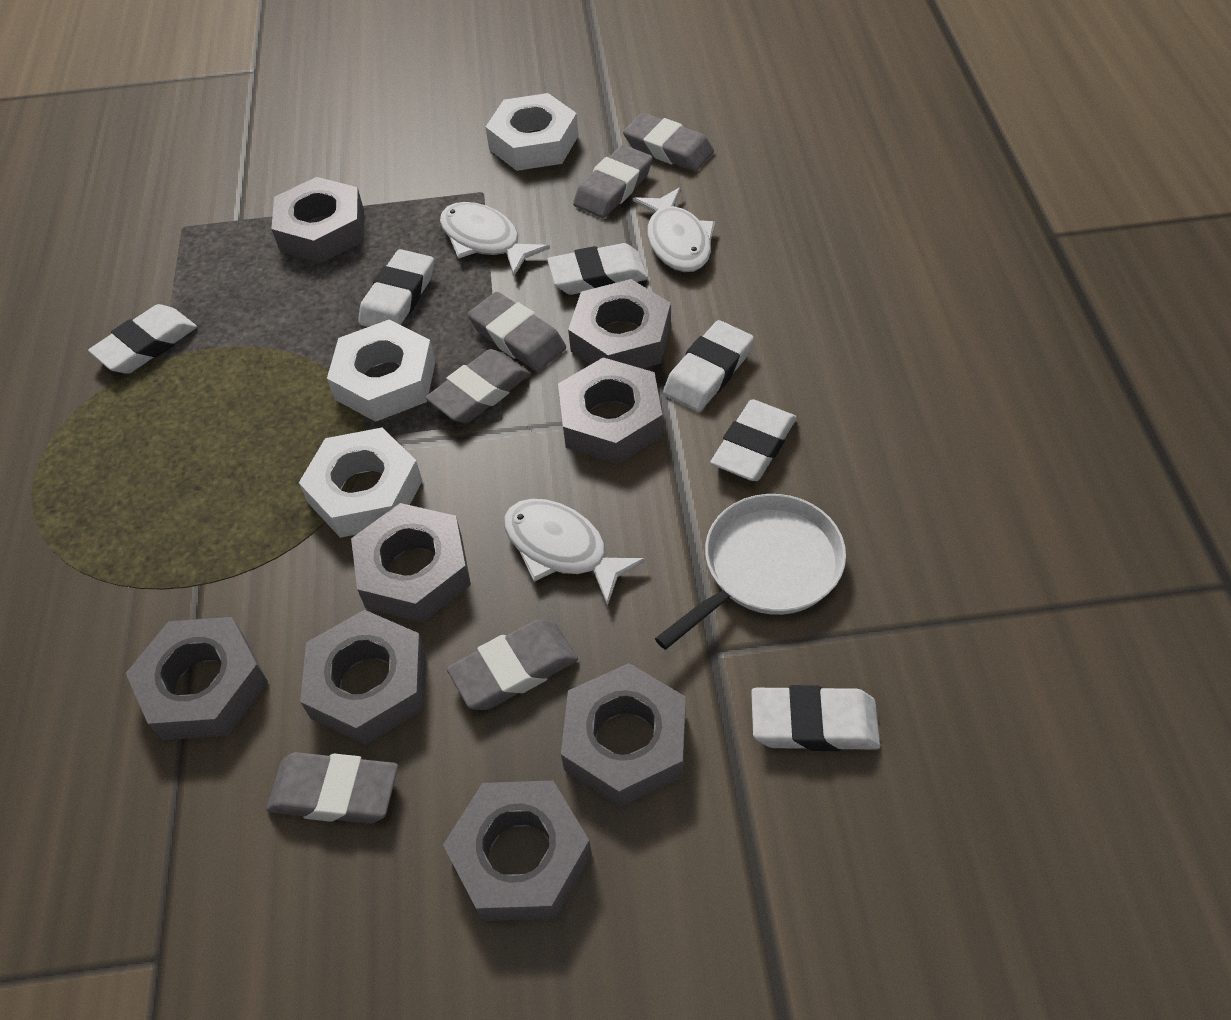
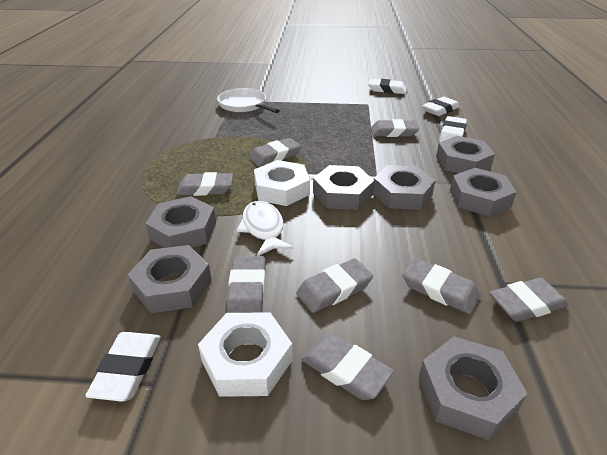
grey eraser: 6 -> 8
grey nut: 8 -> 7
white eraser: 6 -> 4
white fish: 3 -> 1
white nut: 3 -> 2

